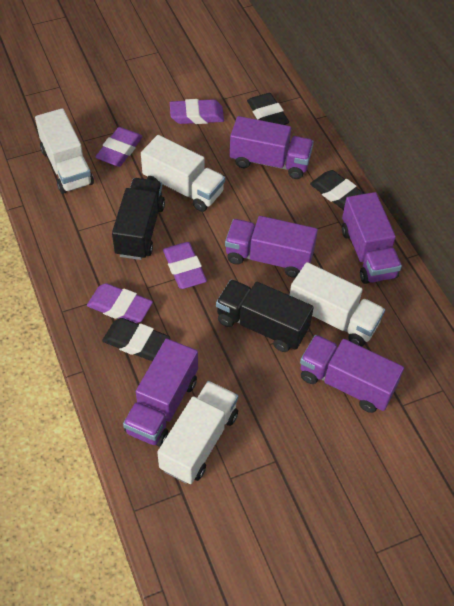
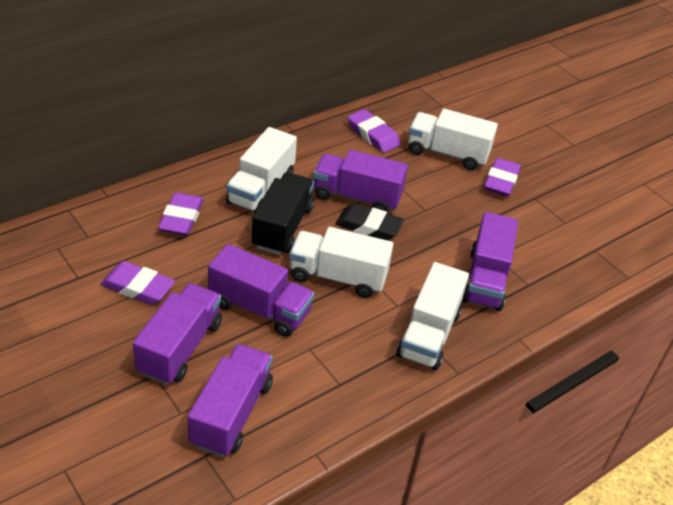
black eraser: 3 -> 1
black truck: 2 -> 1

